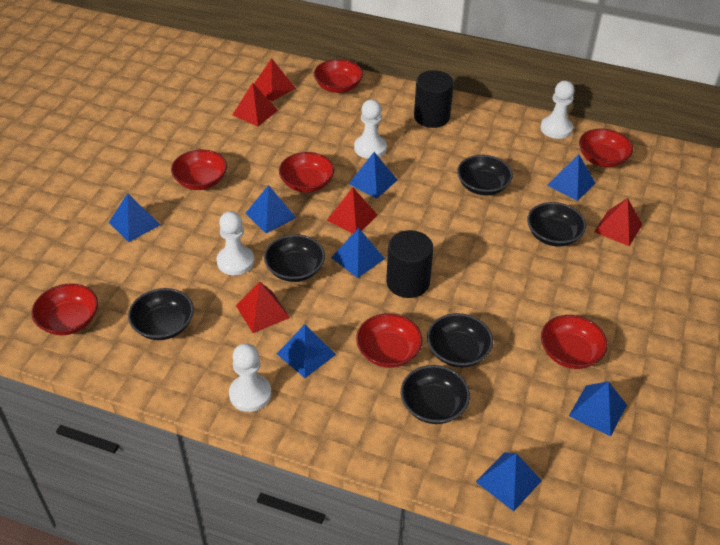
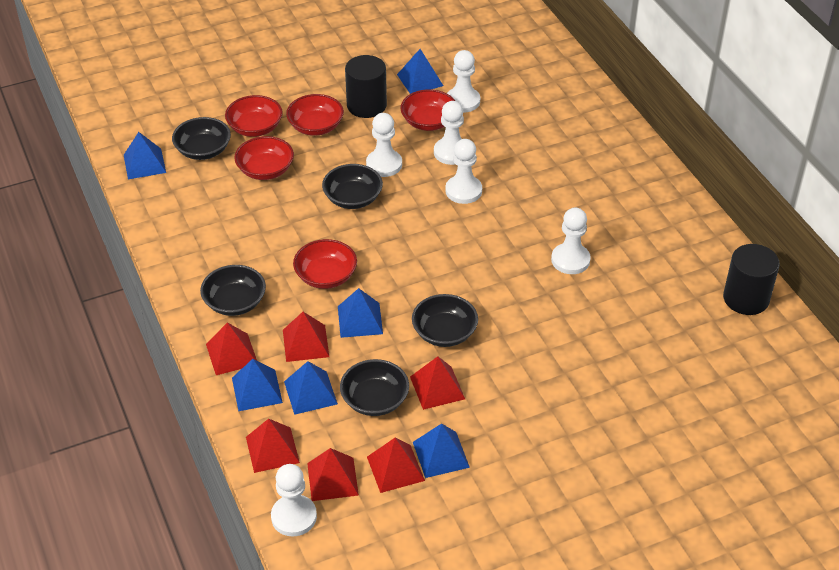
black bowl: 6 -> 5
blue pyramid: 8 -> 6
red bowl: 7 -> 5
red pyramid: 5 -> 6
white pawn: 4 -> 6

